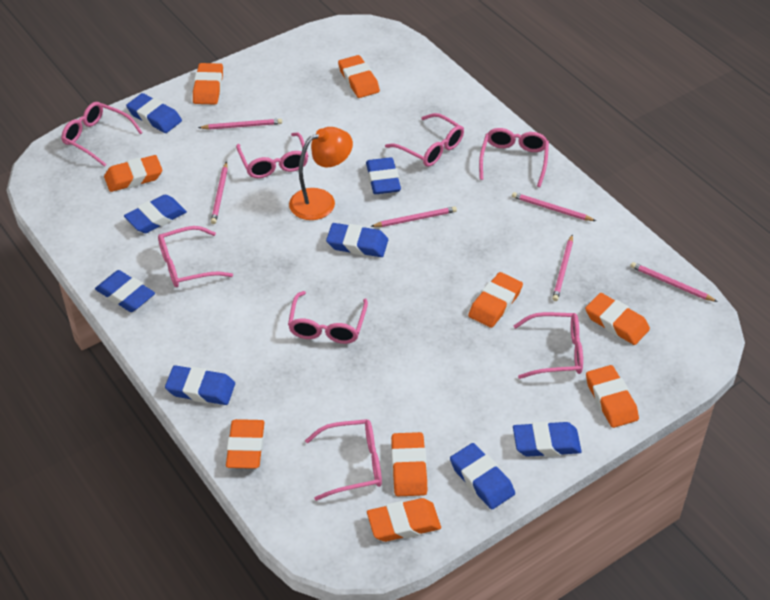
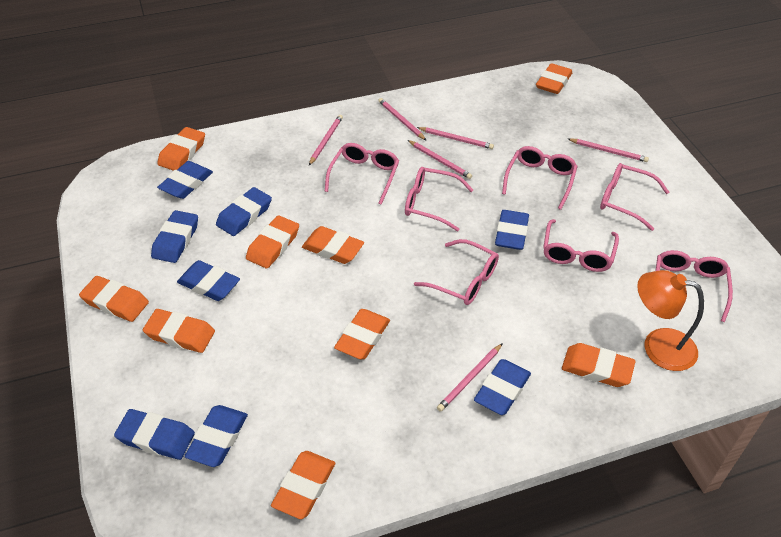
pink glasses: 8 -> 7

